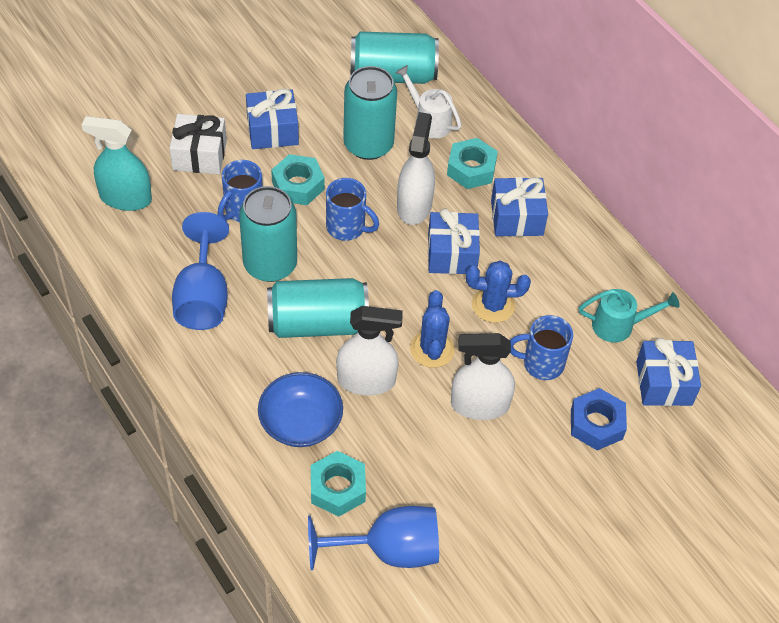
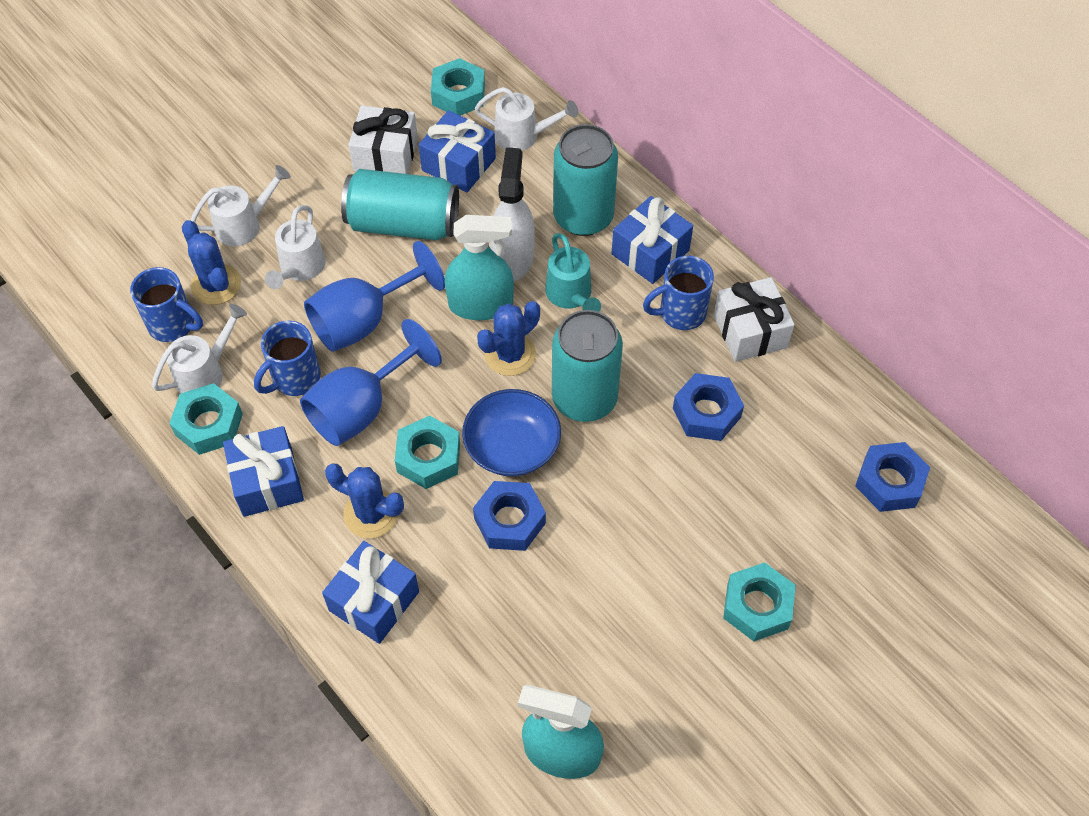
blue cactus: 2 -> 3
blue nut: 1 -> 3
turquoise can: 4 -> 3
turquoise nut: 3 -> 4
turquoise spray bottle: 1 -> 2
white gift: 1 -> 2
white spray bottle: 3 -> 1
white watering can: 1 -> 4

